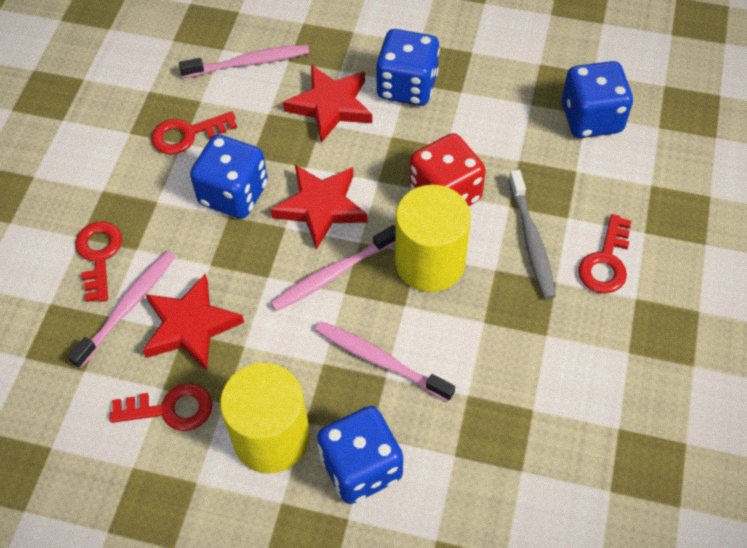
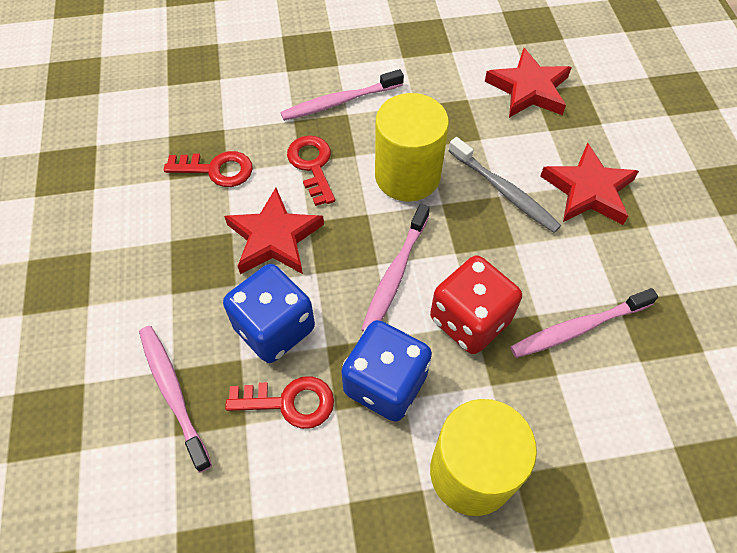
blue dice: 4 -> 2
red key: 4 -> 3

